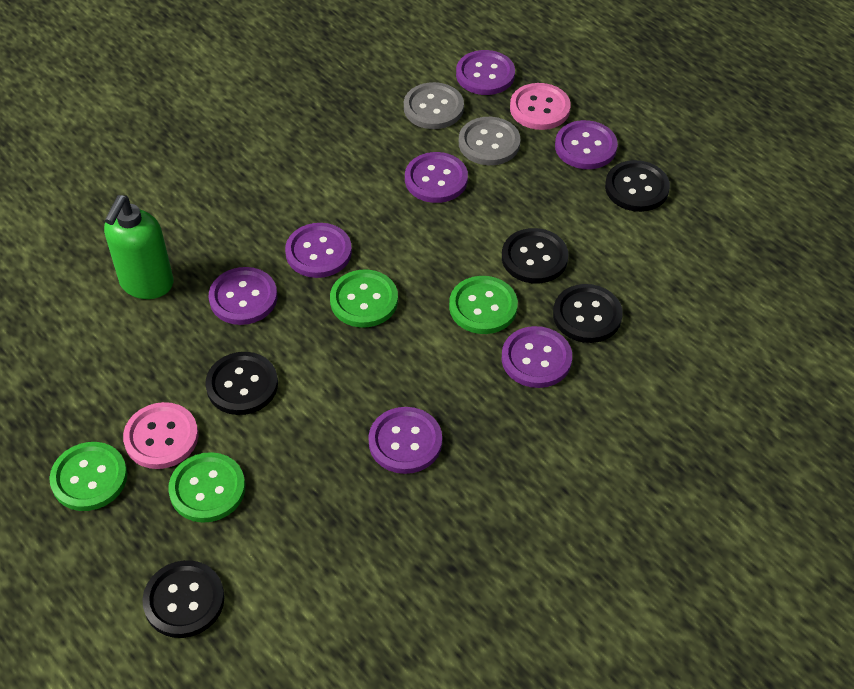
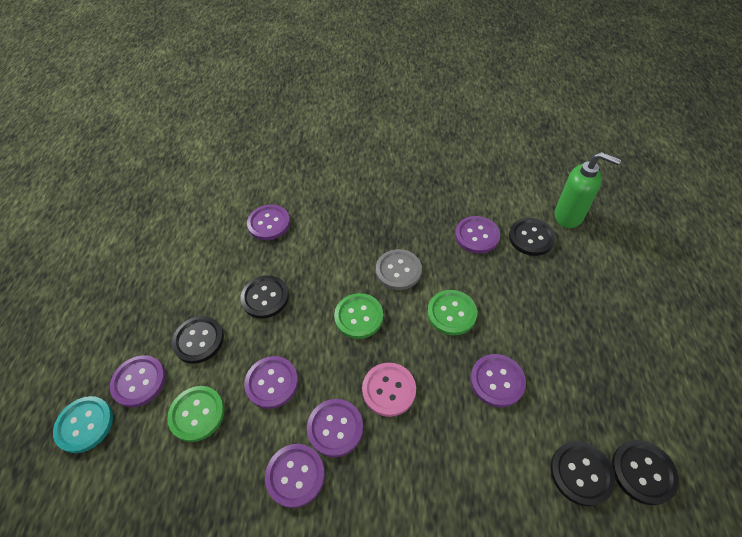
green button: 4 -> 3
grey button: 2 -> 1
pink button: 2 -> 1
turquoise button: 0 -> 1

